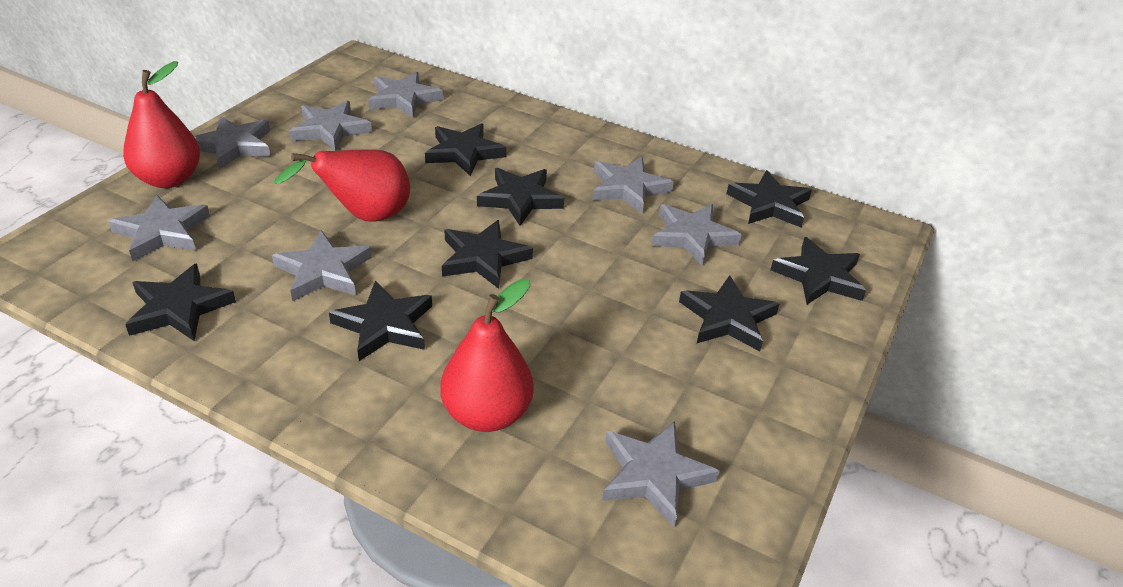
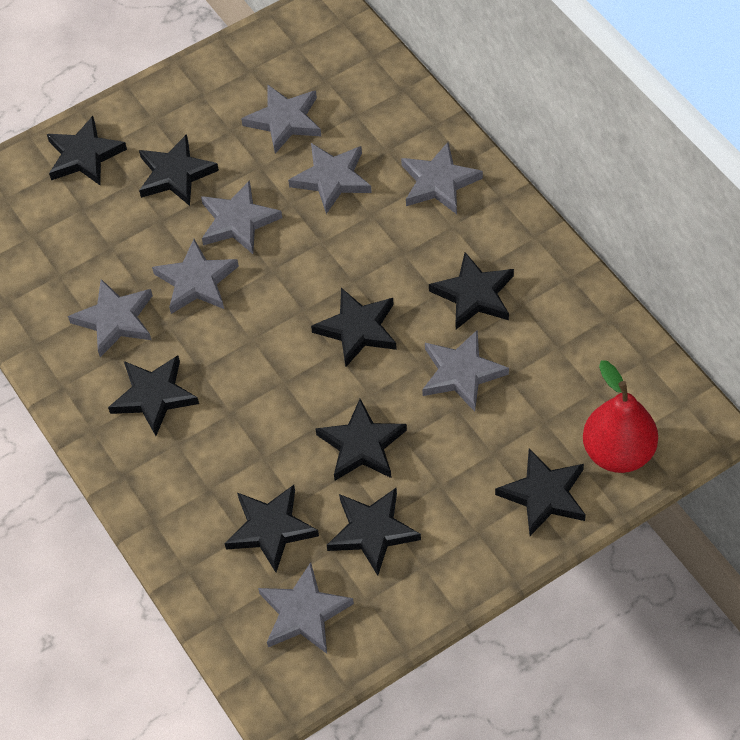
black star: 8 -> 9
red pear: 3 -> 1

